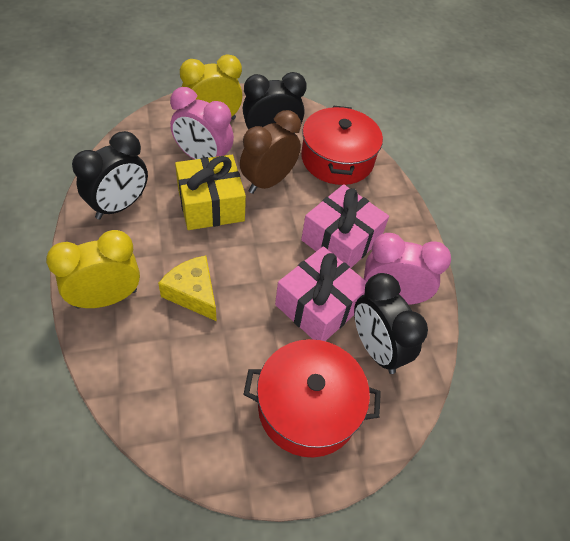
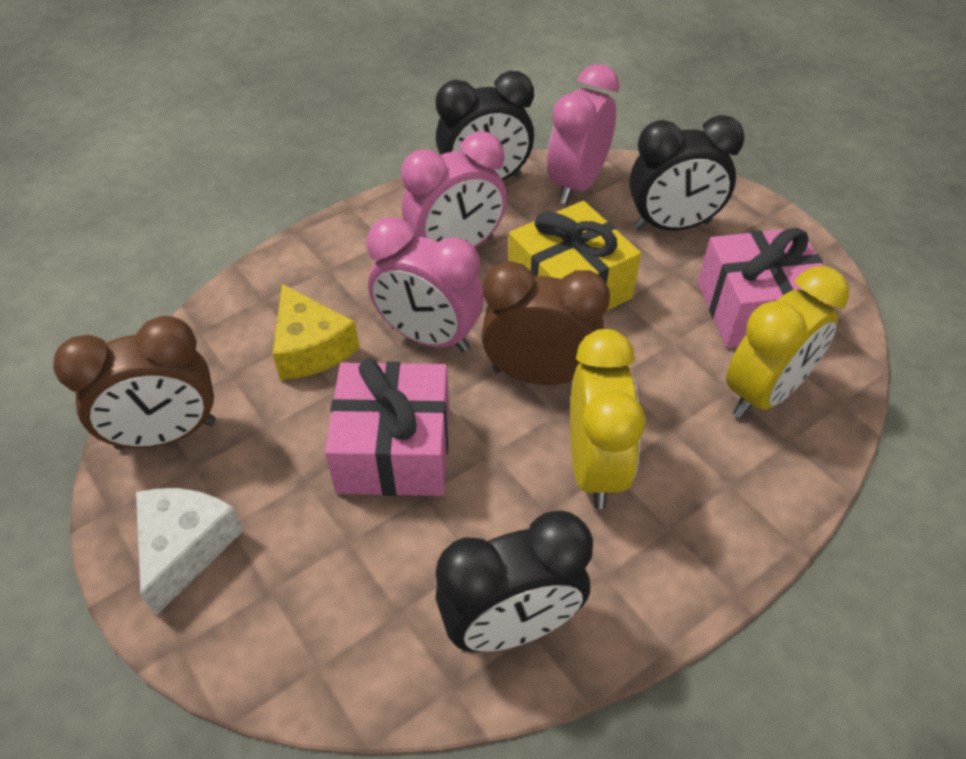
brown clock: 1 -> 2
pink clock: 2 -> 3
red pot: 2 -> 0
white cheese: 0 -> 1

